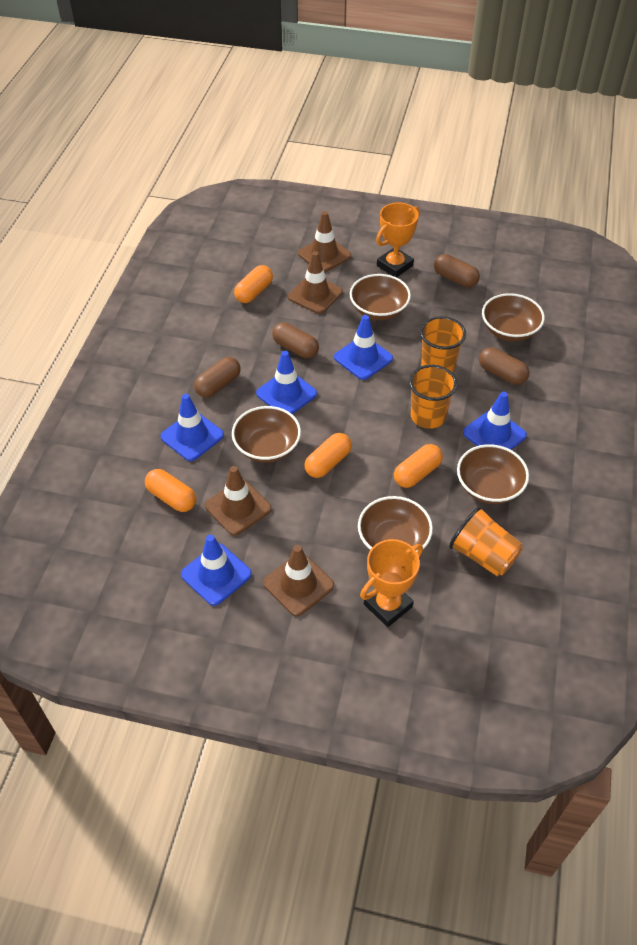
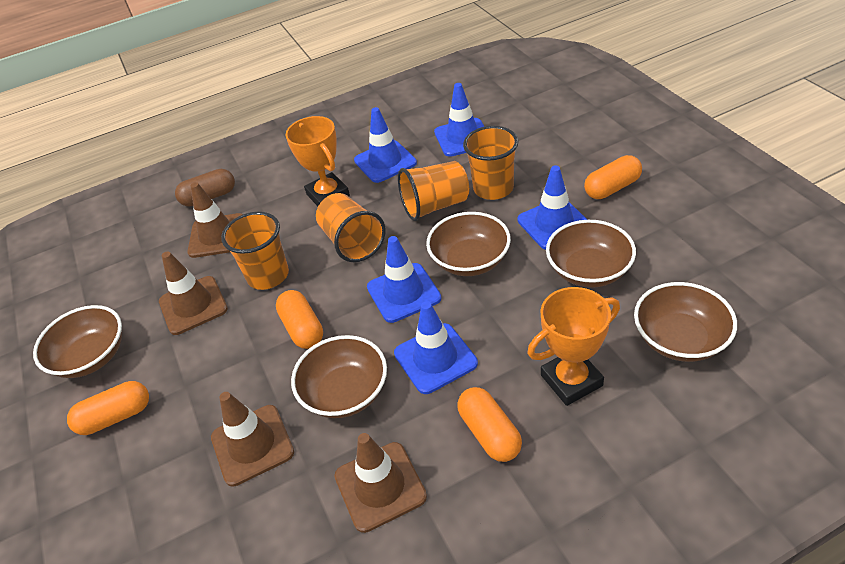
brown capsule: 4 -> 1
orange cup: 3 -> 4

